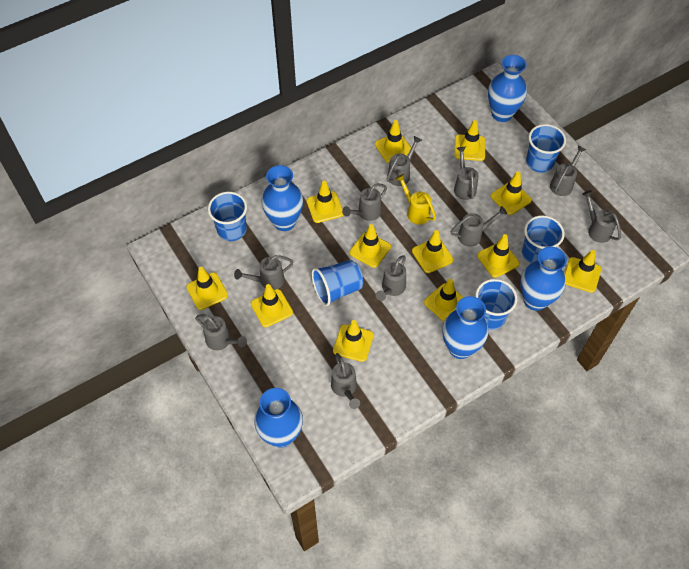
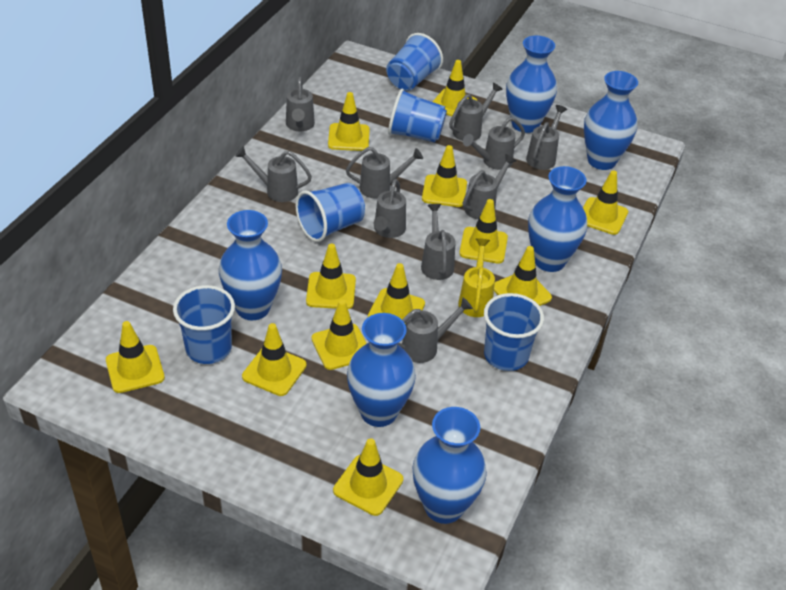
blue vase: 5 -> 6

